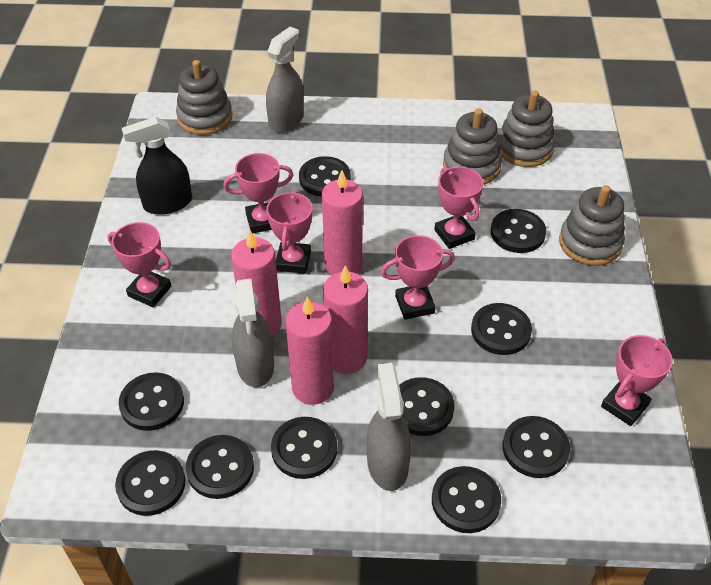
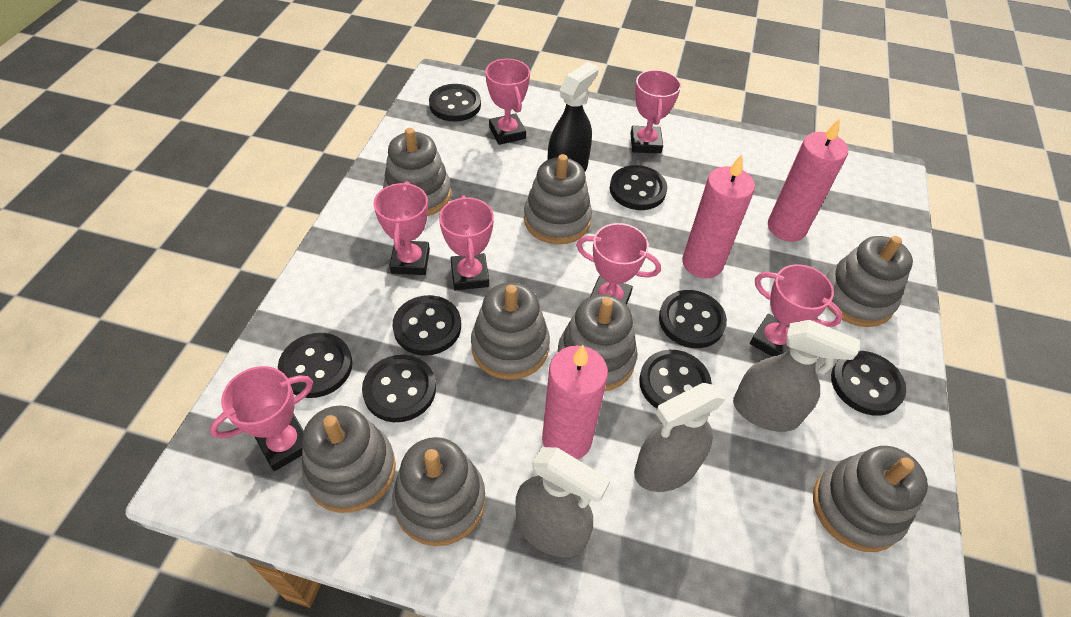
black button: 10 -> 8
grey stacking toy: 4 -> 8
pink candle: 4 -> 3
pink trophy: 6 -> 7

